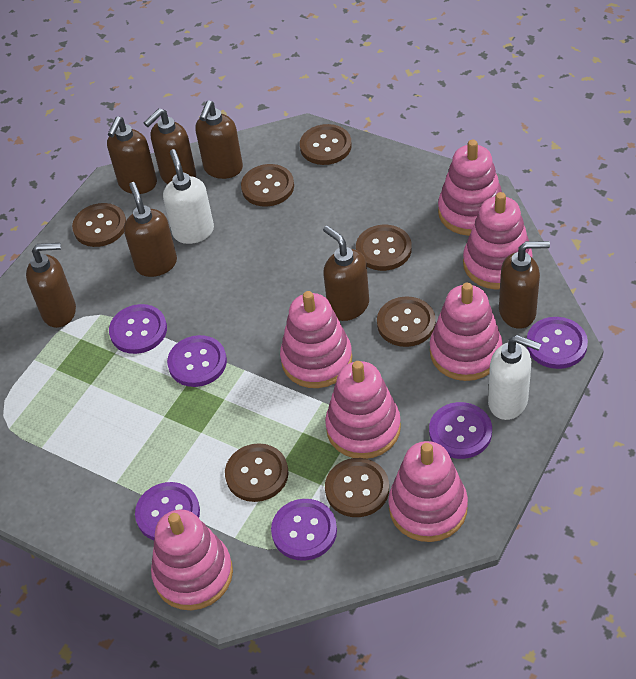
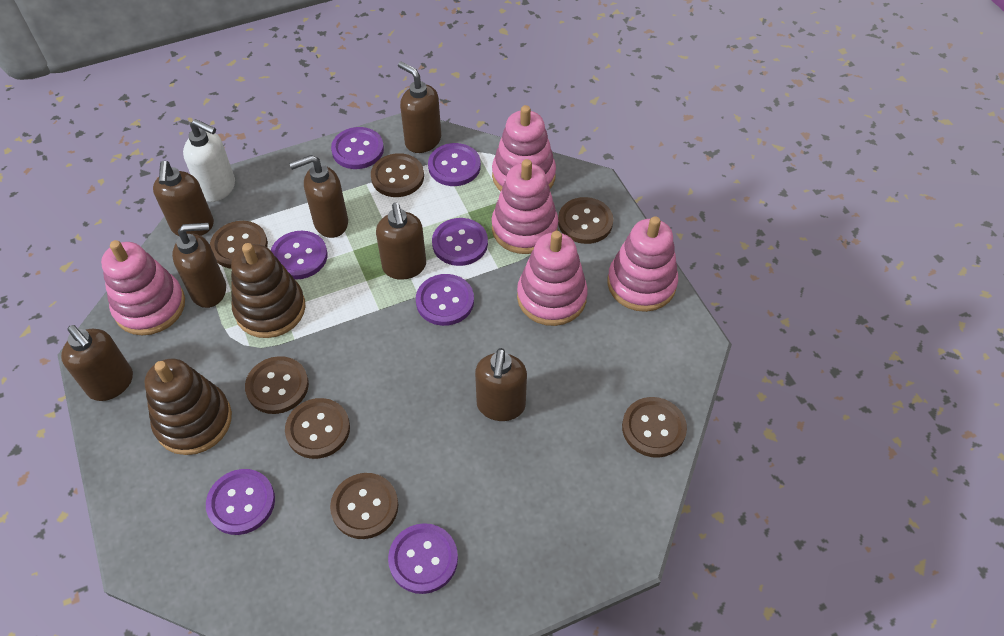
brown stacking toy: 0 -> 2
pink stacking toy: 7 -> 5
purple button: 6 -> 7
white soap dispenser: 2 -> 1

